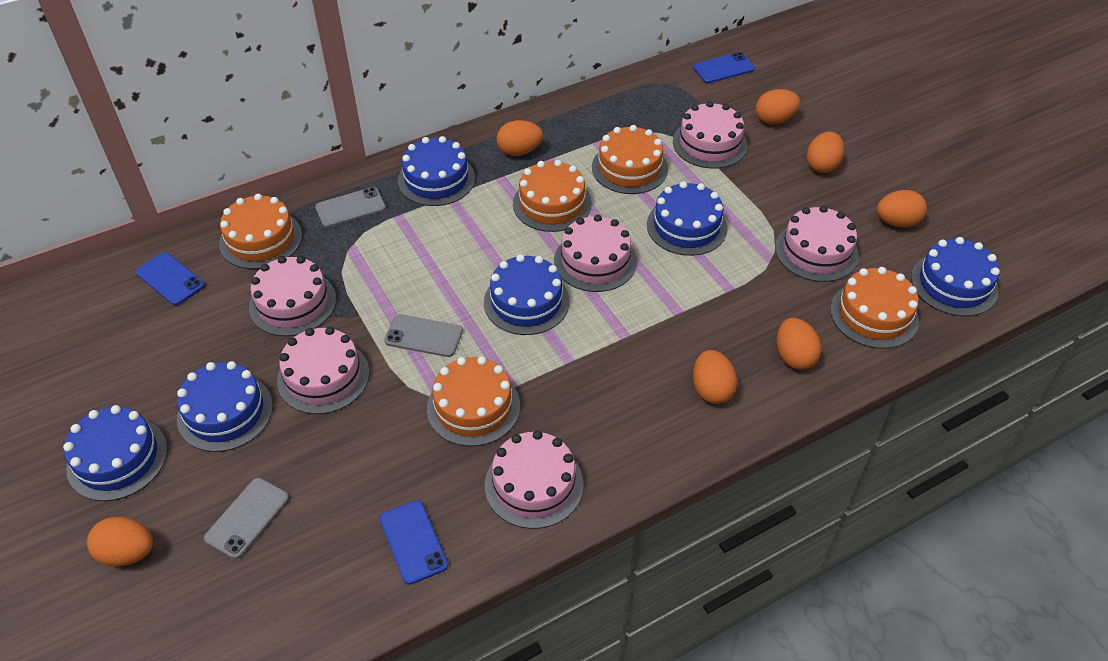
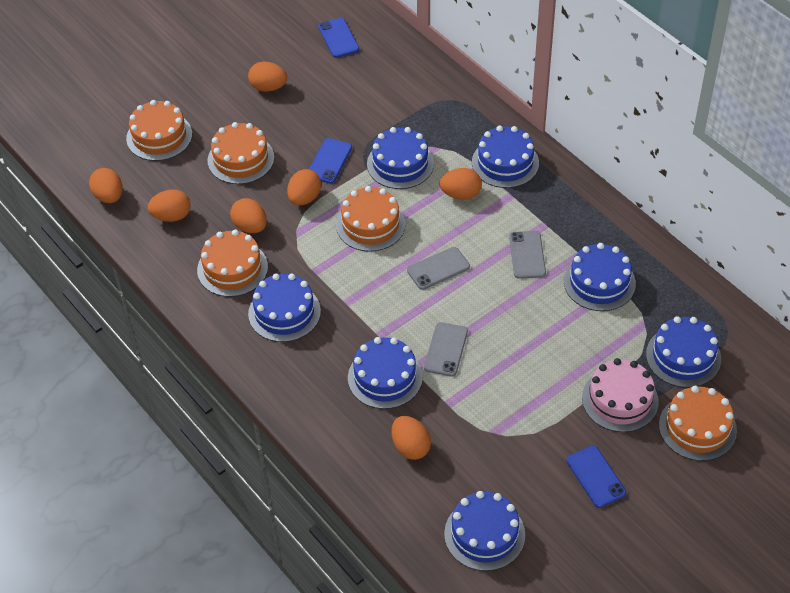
blue cake: 6 -> 7
pink cake: 6 -> 1

